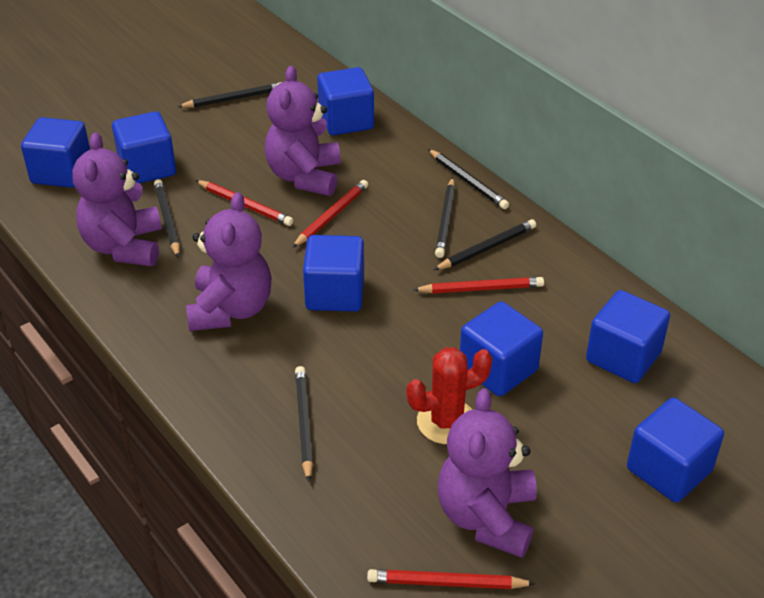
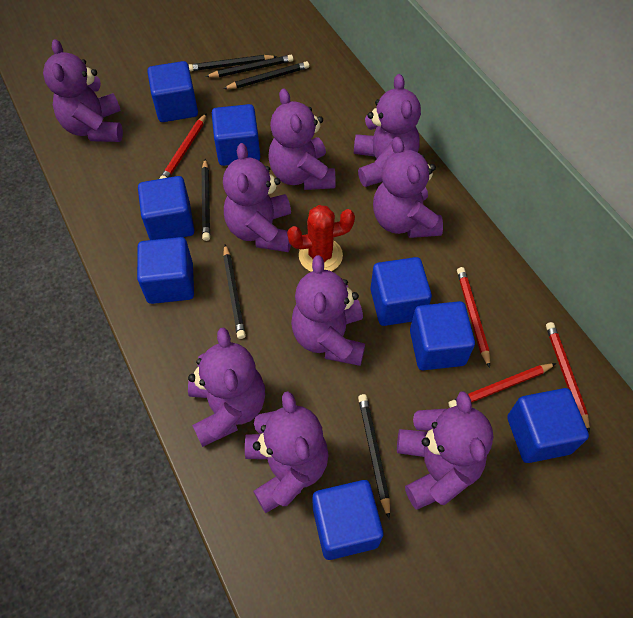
blue cube: 7 -> 8
purple teddy bear: 4 -> 9

